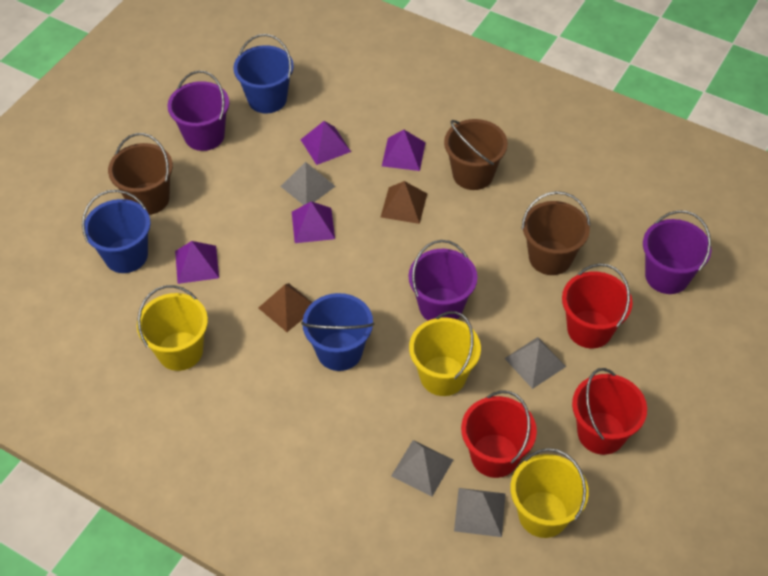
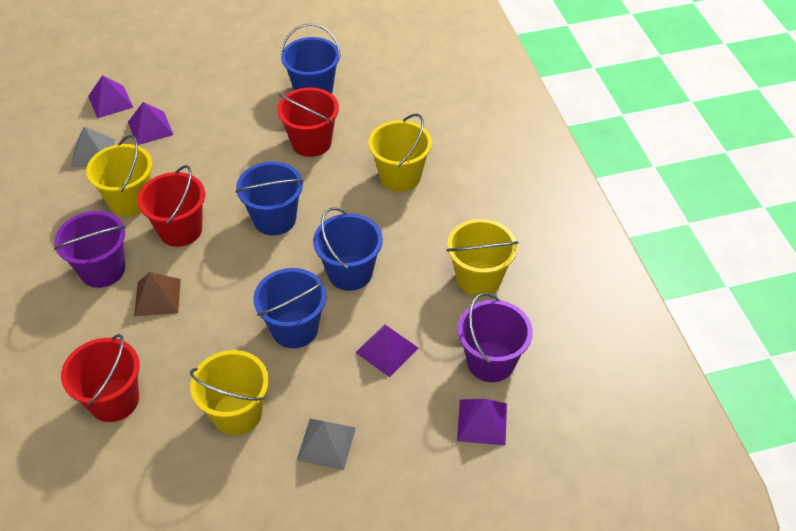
blue bucket: 3 -> 4
brown bucket: 3 -> 0
brown pyramid: 2 -> 1
grey pyramid: 4 -> 2
purple bucket: 3 -> 2
yellow bucket: 3 -> 4

